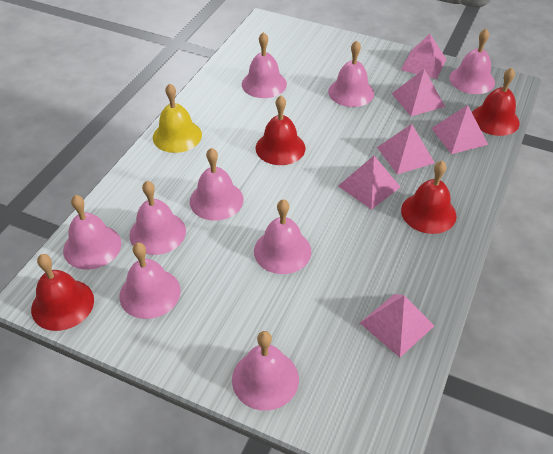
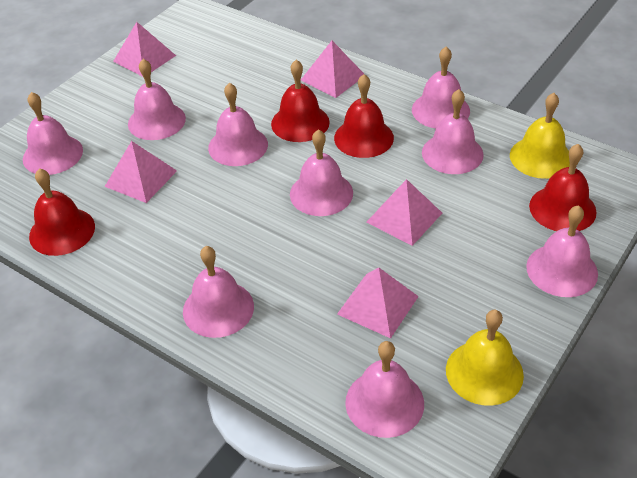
pink pyramid: 6 -> 5
yellow bell: 1 -> 2

